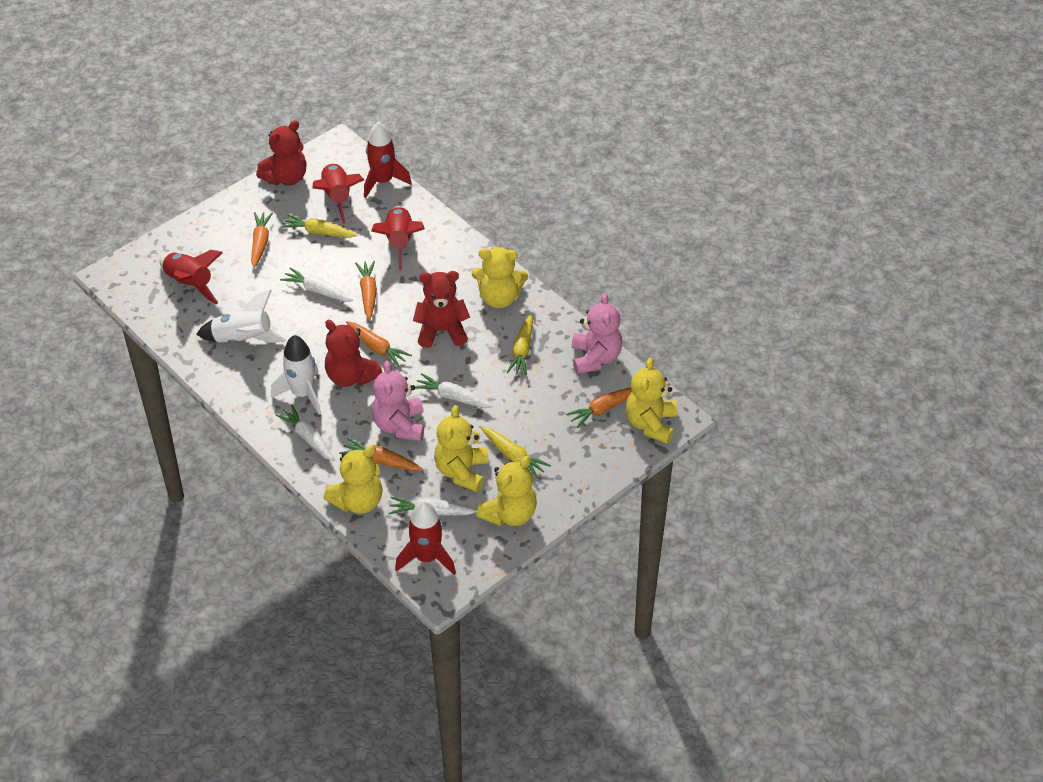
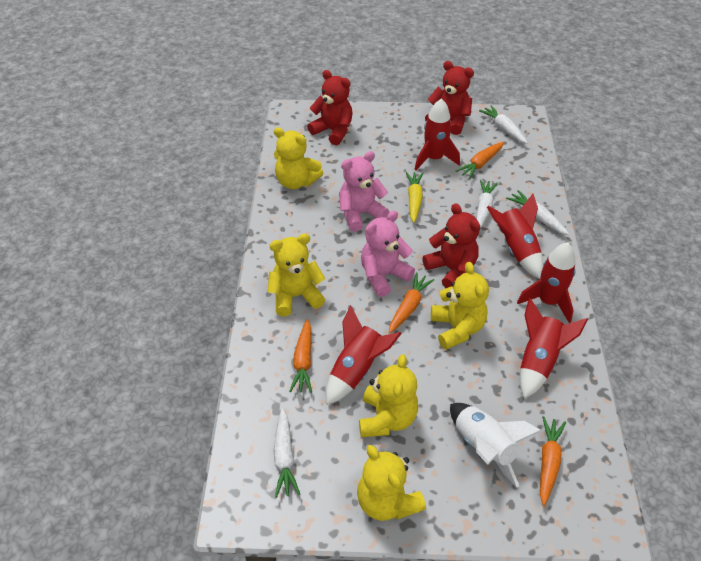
orange carrot: 5 -> 4
white rocket: 2 -> 1
yellow carrot: 3 -> 1

